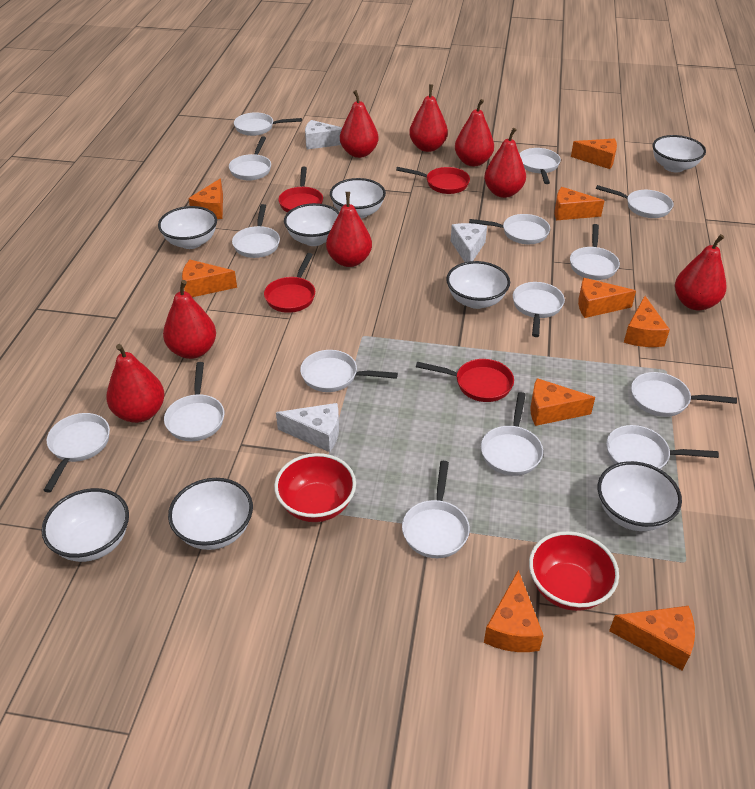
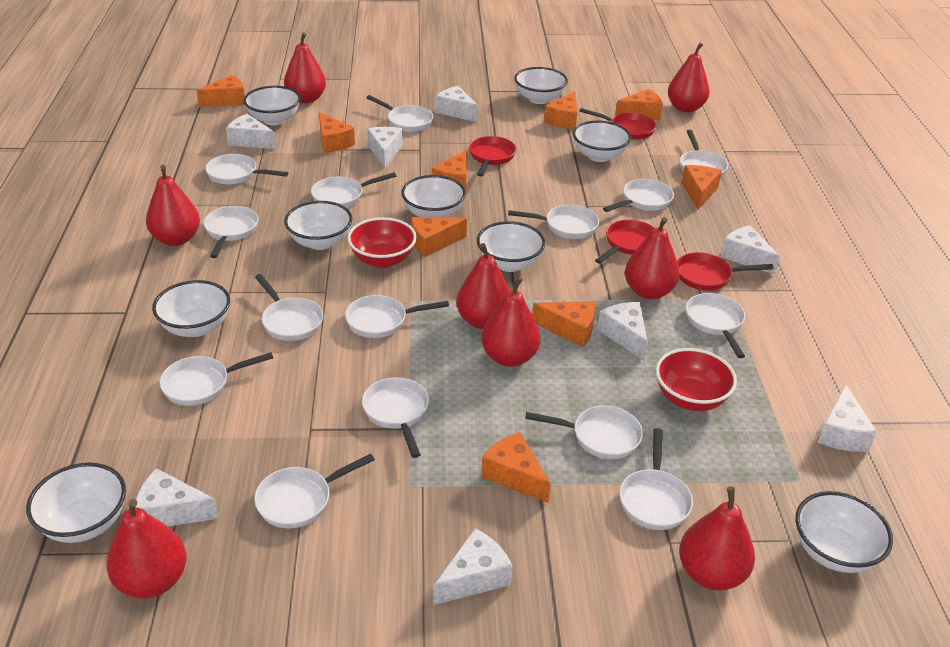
white bowl: 8 -> 9
white cheese: 3 -> 8

